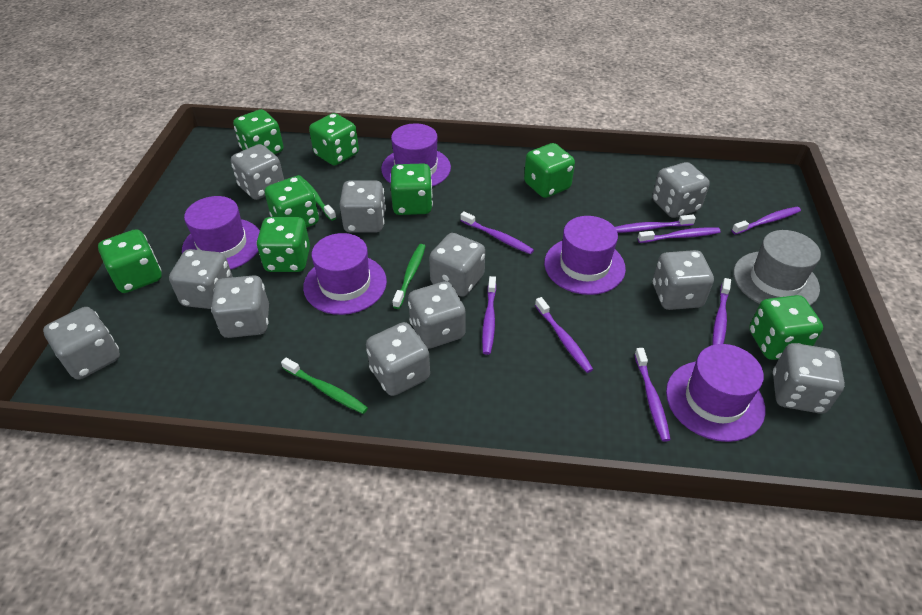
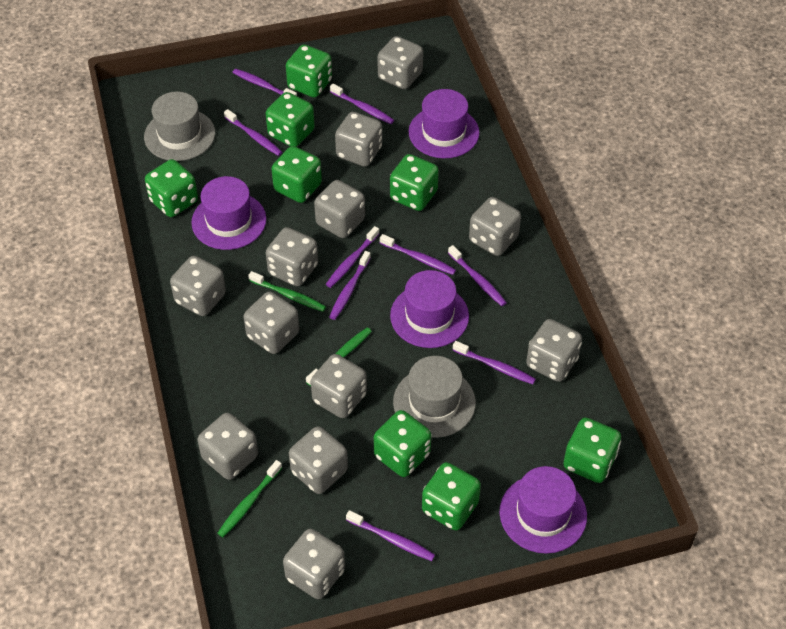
grey dice: 11 -> 12
grey hat: 1 -> 2
purple hat: 5 -> 4
purple toothbrush: 8 -> 9

